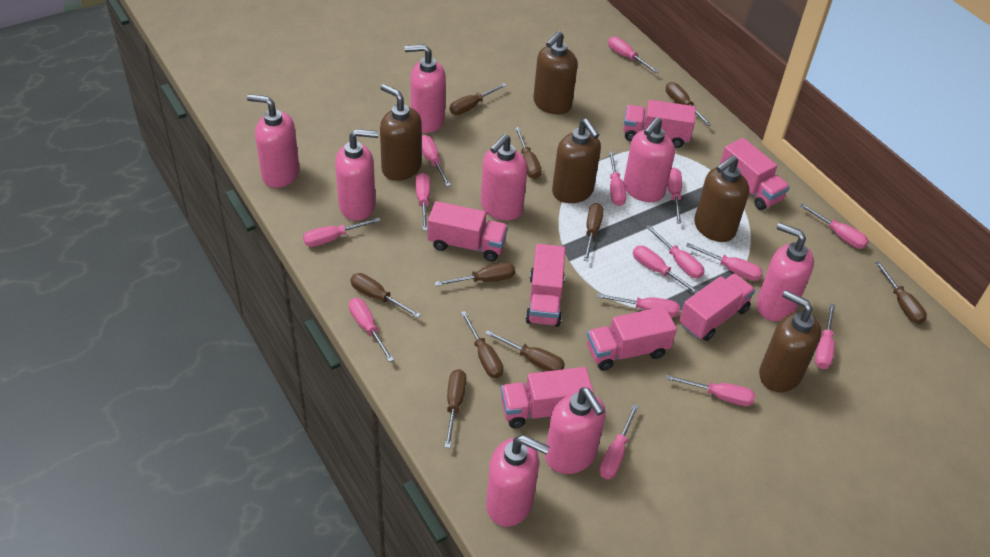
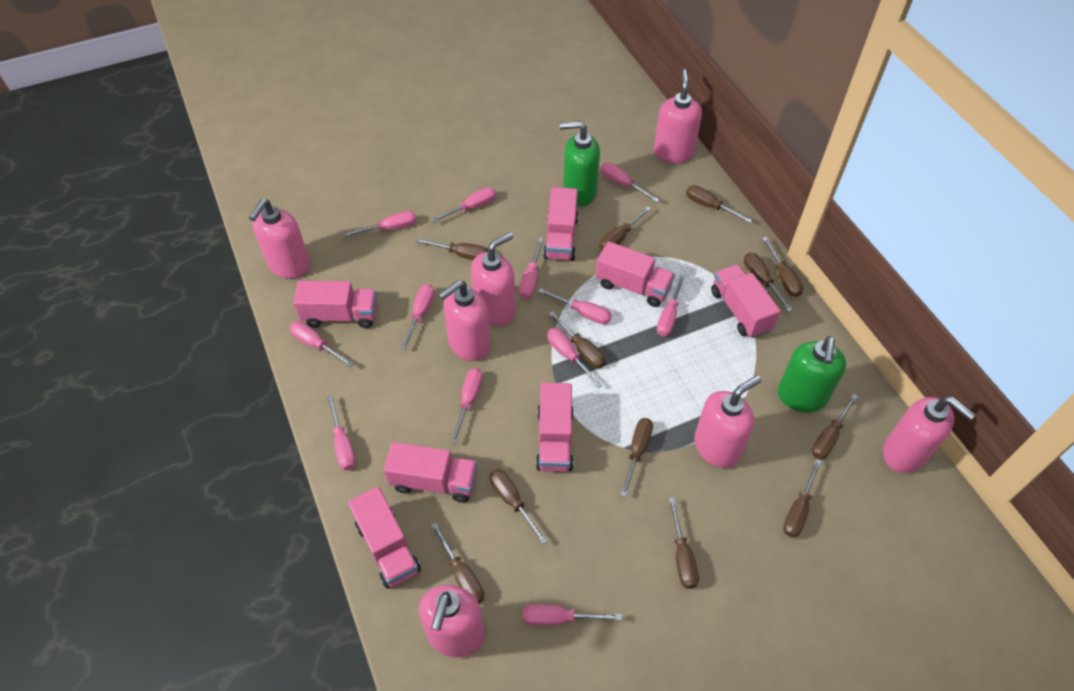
brown screwdriver: 10 -> 12
brown soap dispenser: 5 -> 0
green soap dispenser: 0 -> 2
pink screwdriver: 15 -> 12
pink soap dispenser: 8 -> 7

